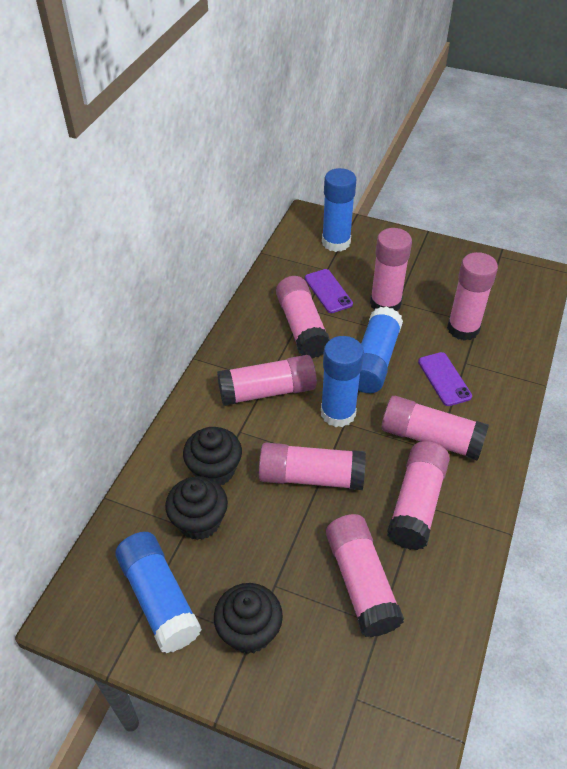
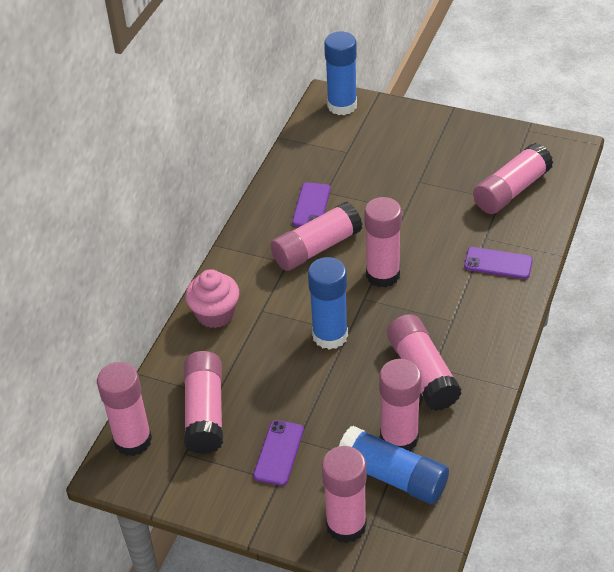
black cupcake: 3 -> 0
blue glue stick: 4 -> 3
pink cupcake: 0 -> 1
purple phone: 2 -> 3

